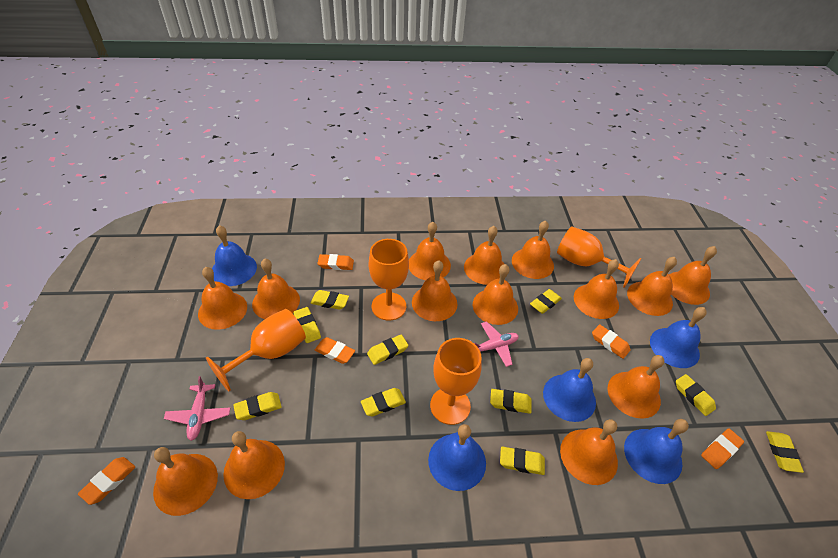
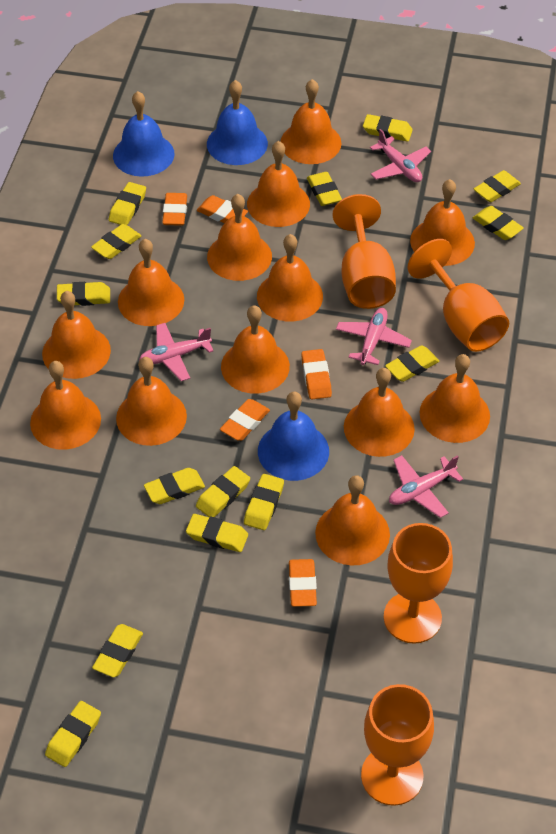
blue bell: 5 -> 3
orange bell: 14 -> 13
pink plane: 2 -> 4
yellow eraser: 10 -> 14

